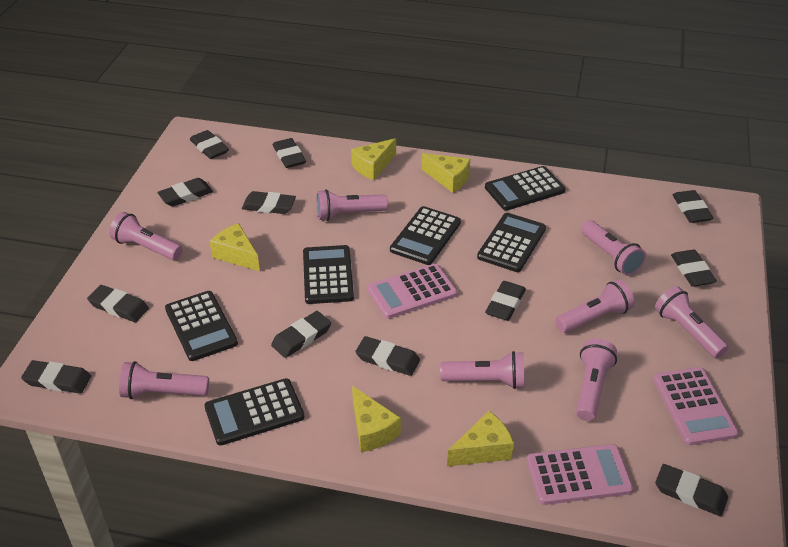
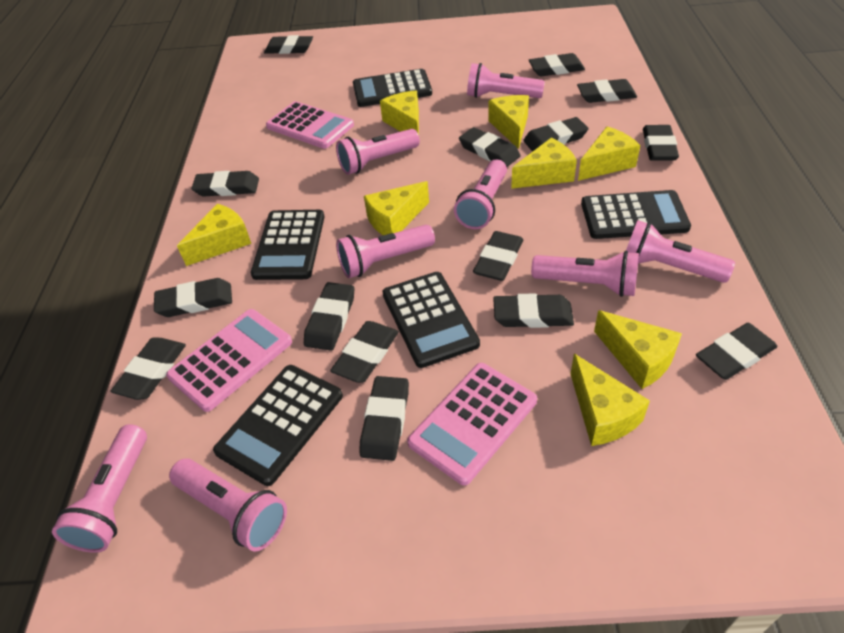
black calculator: 6 -> 5
black eraser: 12 -> 15
yellow cheese: 5 -> 8

